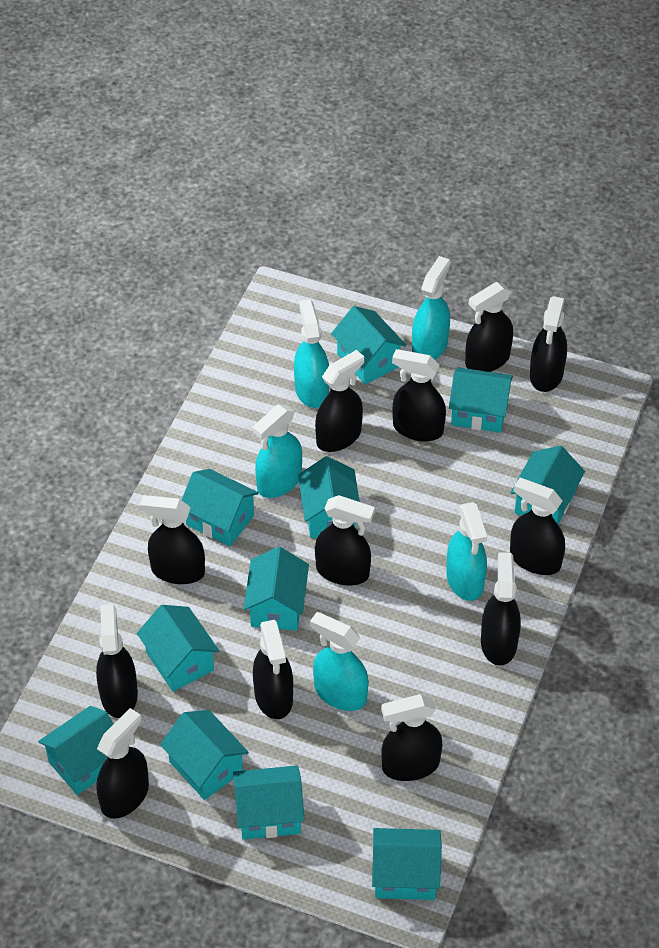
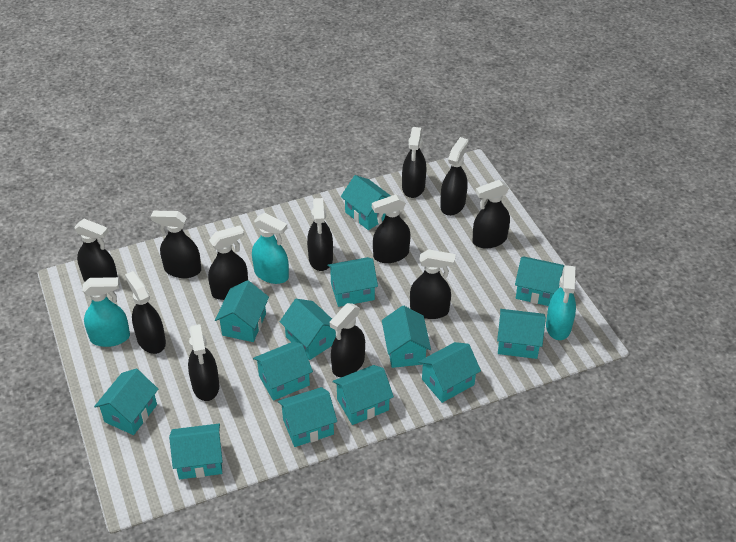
turquoise house: 11 -> 13
turquoise spray bottle: 5 -> 3

